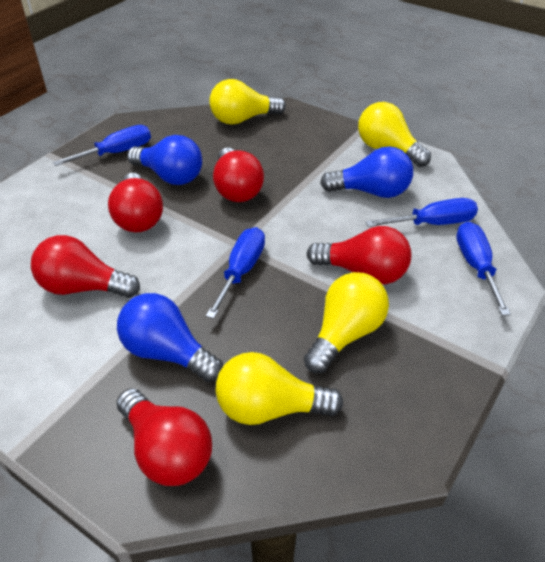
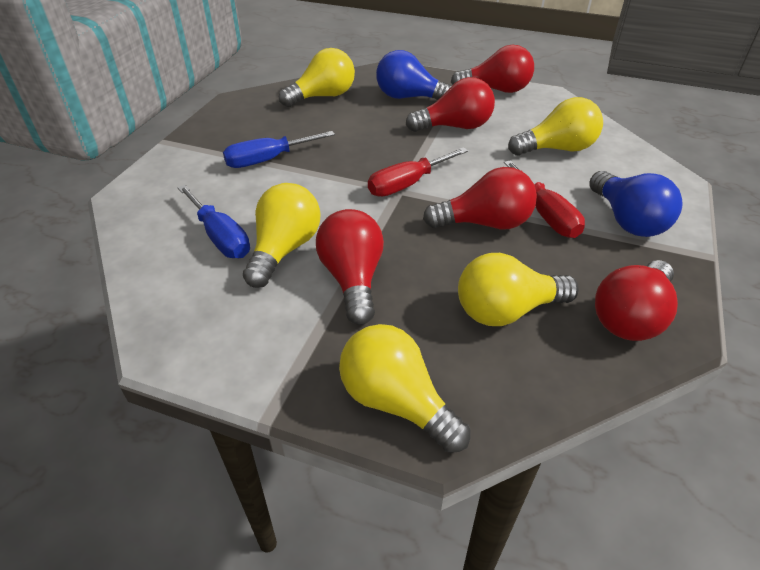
blue light bulb: 3 -> 2
blue screwdriver: 4 -> 2
red screwdriver: 0 -> 2
yellow light bulb: 4 -> 5

